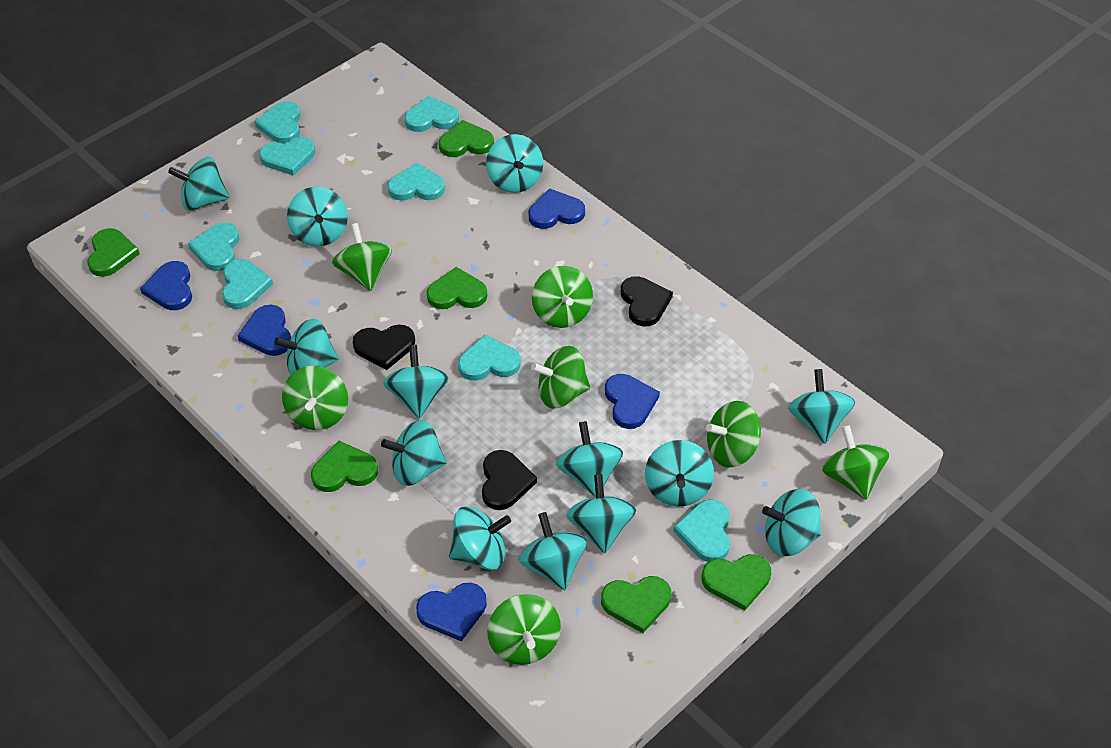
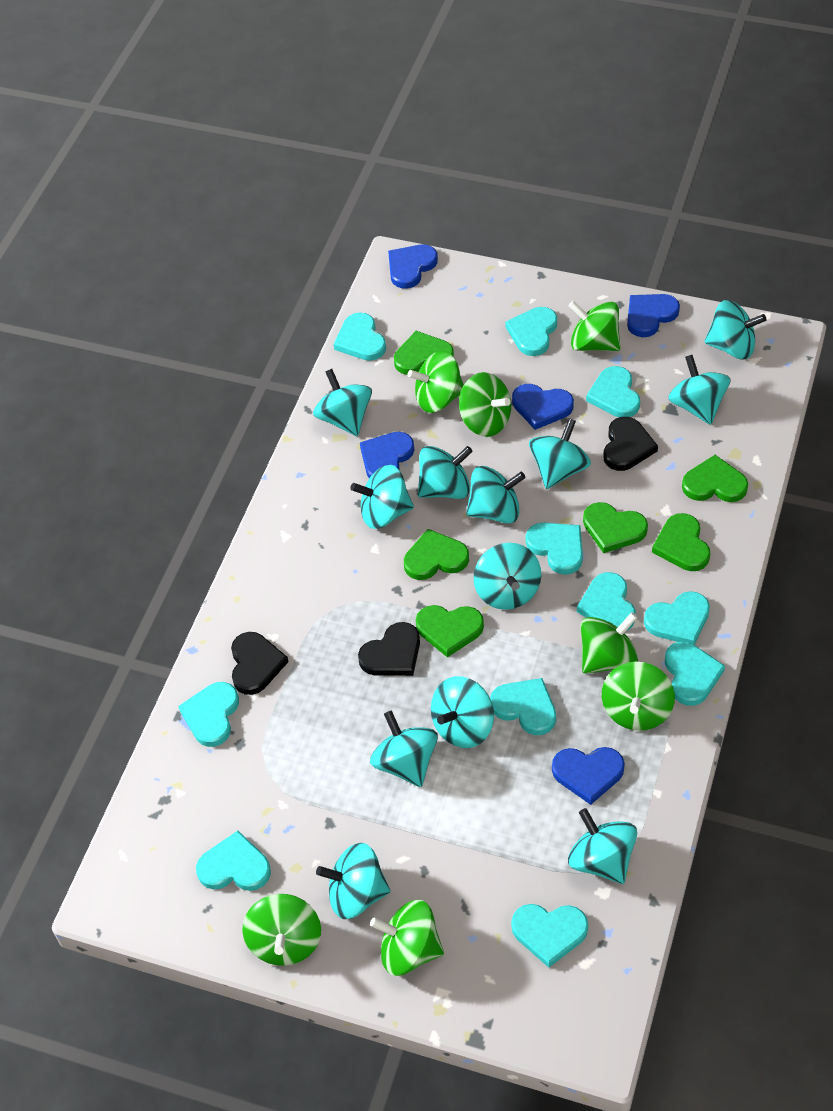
turquoise heart: 8 -> 11
turquoise spinning top: 13 -> 12

